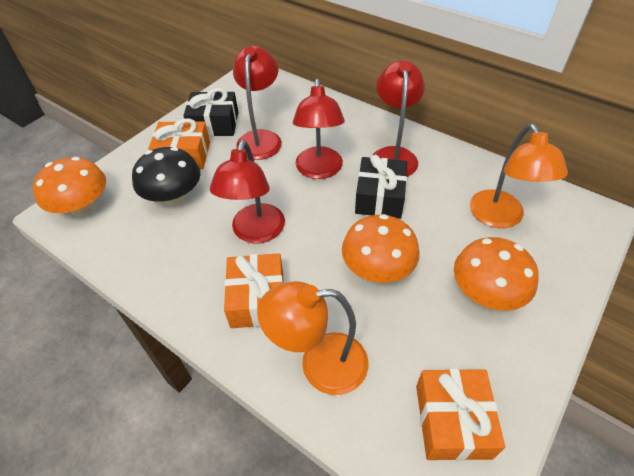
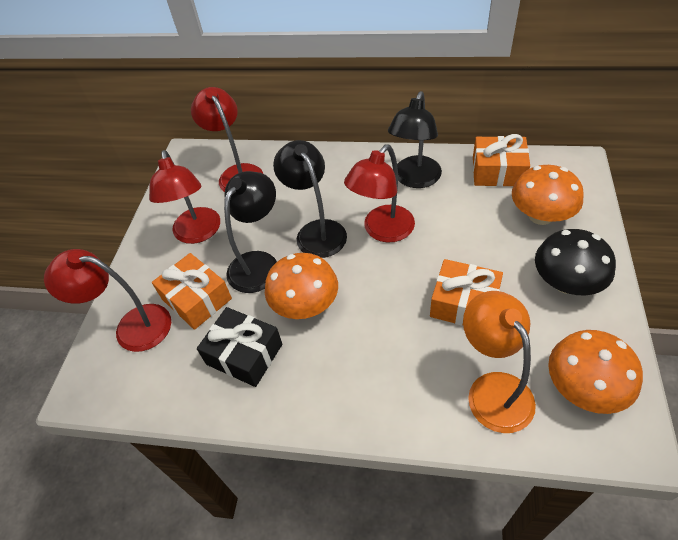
black gift: 2 -> 1
black lamp: 0 -> 3
orange lamp: 2 -> 1

